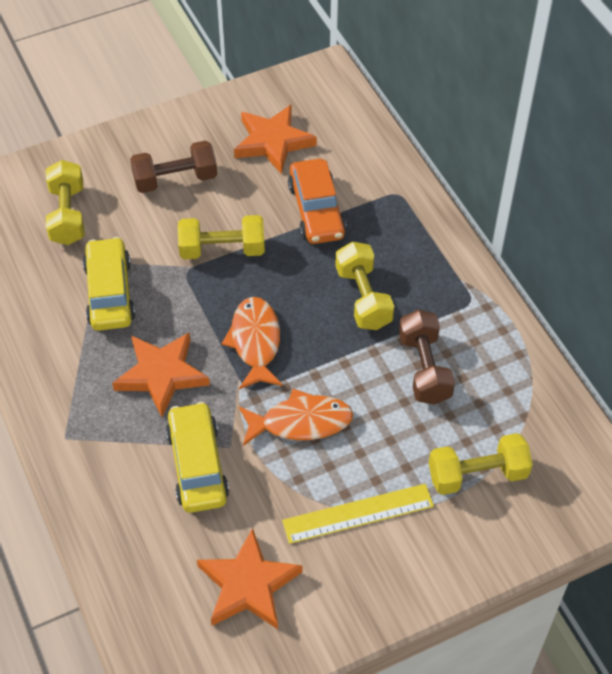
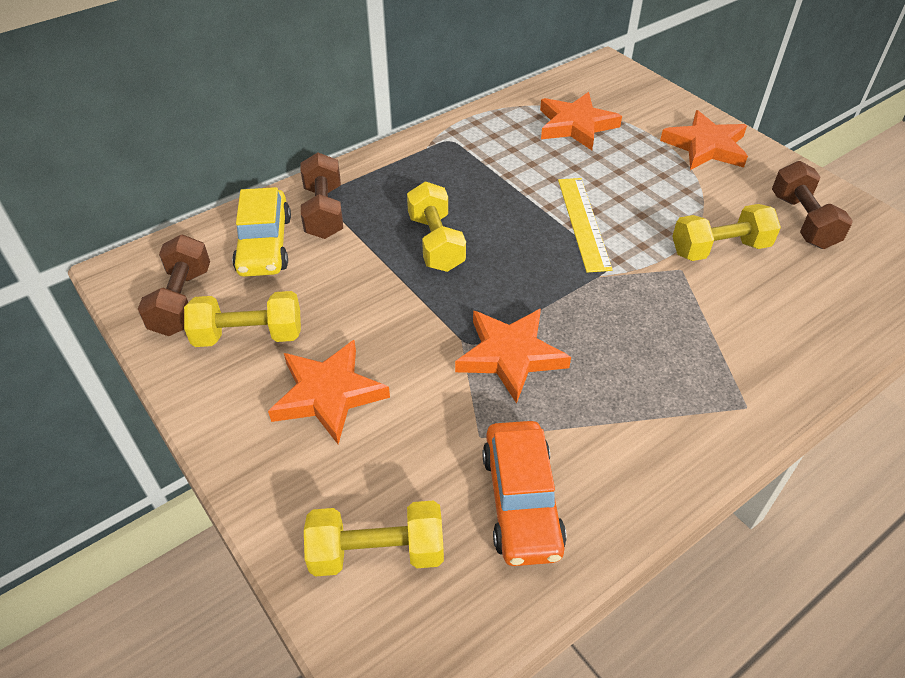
brown dumbbell: 2 -> 3
orange fish: 2 -> 0
orange star: 3 -> 4
yellow car: 2 -> 1

